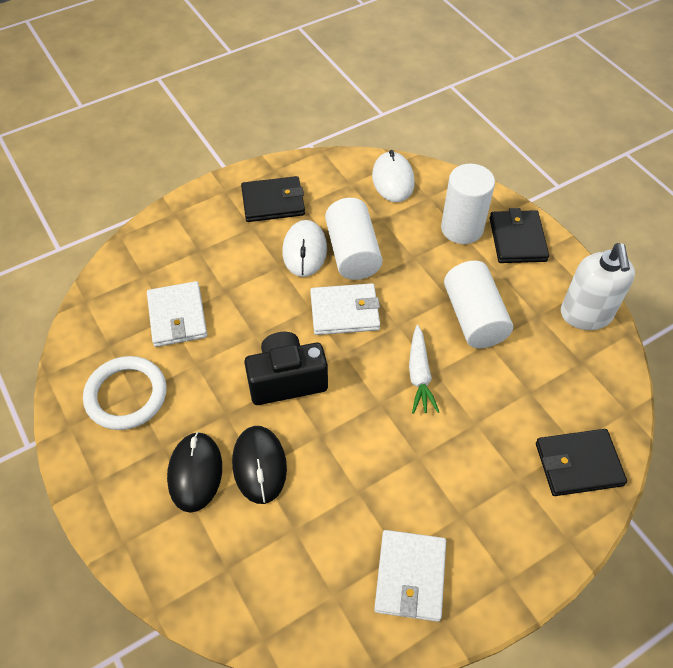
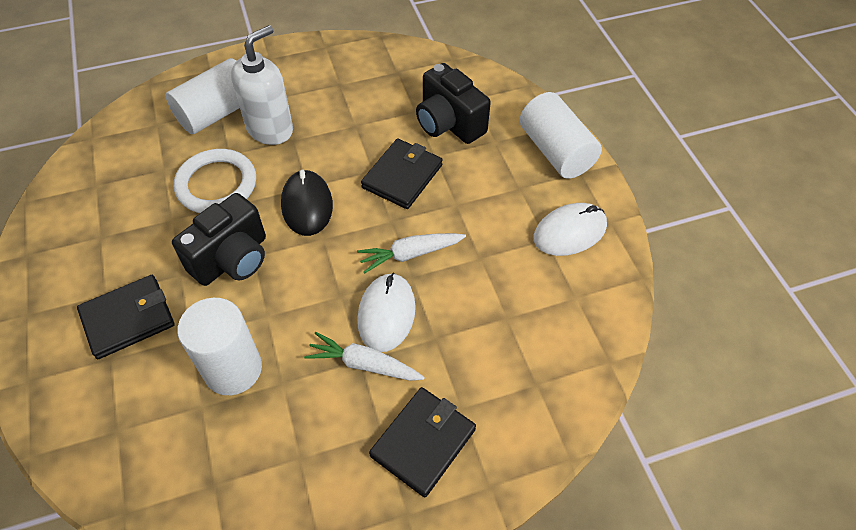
black camera: 1 -> 2
black mouse: 2 -> 1
white carrot: 1 -> 2
white wallet: 3 -> 0

